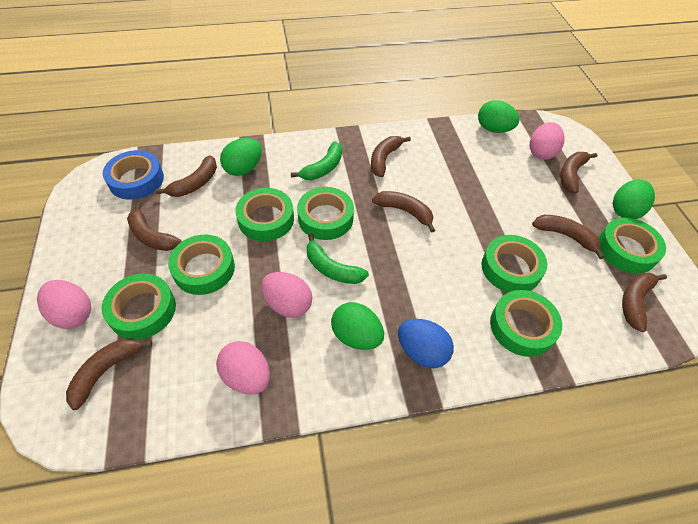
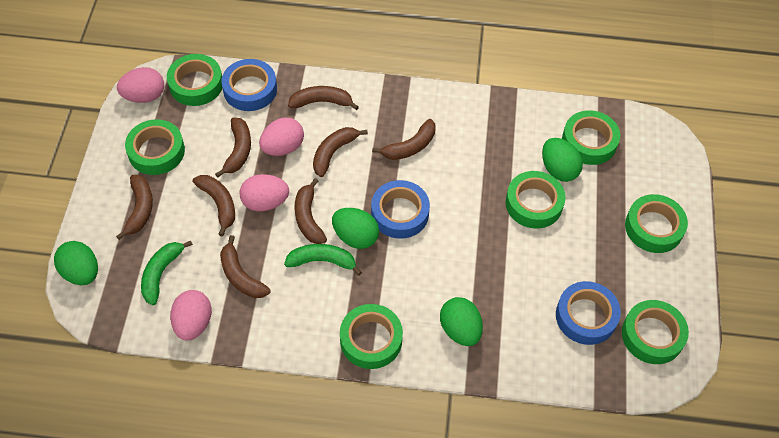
blue egg: 1 -> 0
blue tape: 1 -> 3

